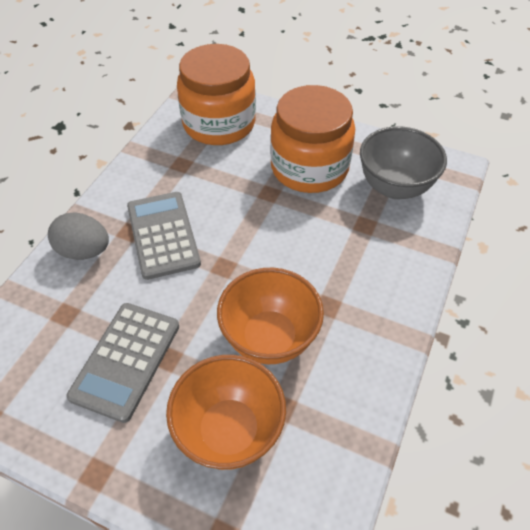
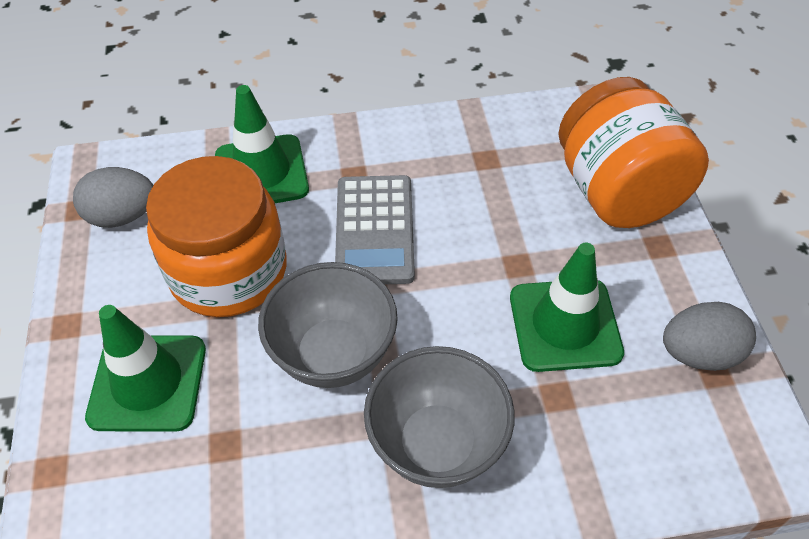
green traffic cone: 0 -> 3
grey bowl: 1 -> 2
grey calculator: 2 -> 1
grey egg: 1 -> 2
orange bowl: 2 -> 0

